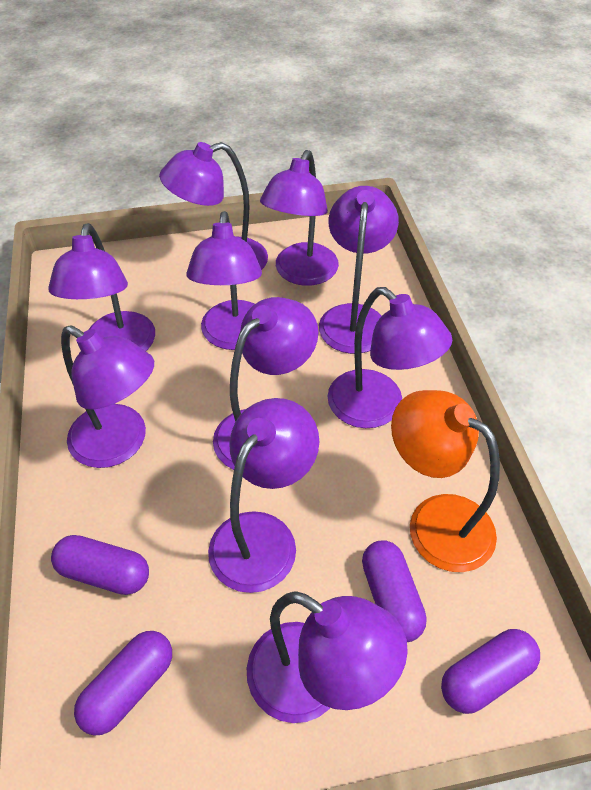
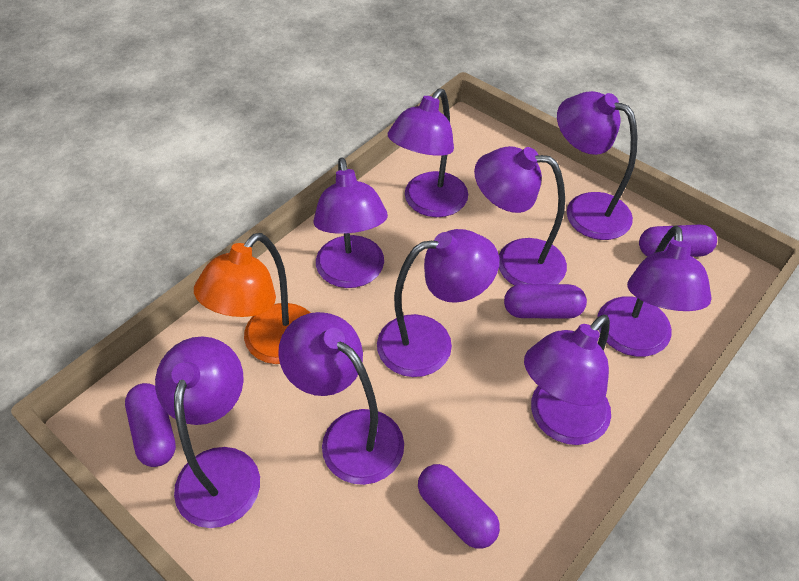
purple lamp: 10 -> 9

